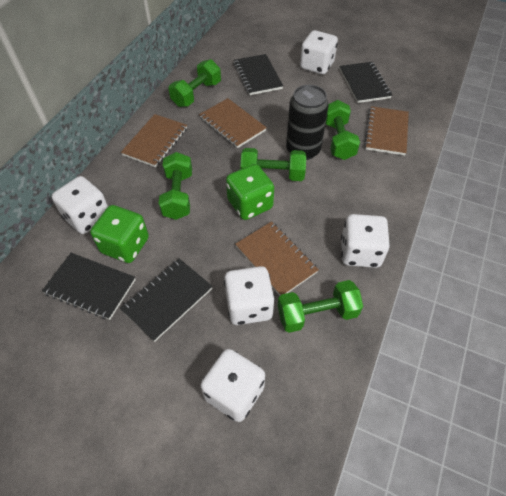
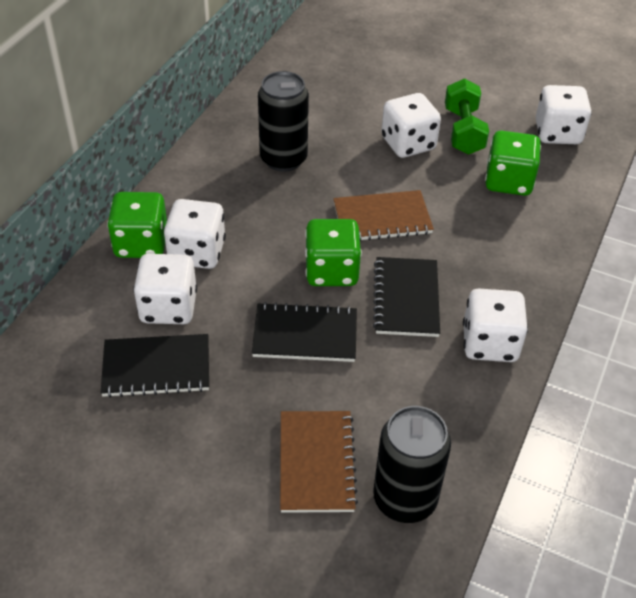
black can: 1 -> 2
black notebook: 4 -> 3
brown notebook: 4 -> 2
green dice: 2 -> 3
green dumbbell: 5 -> 1

